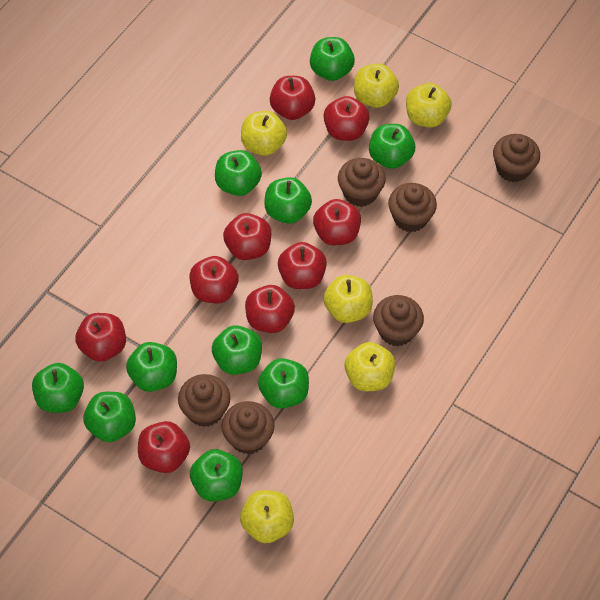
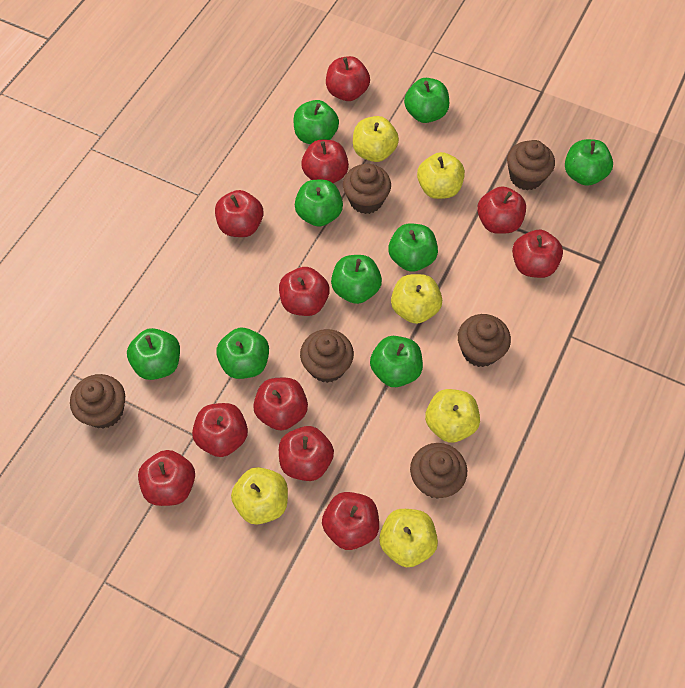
green apple: 10 -> 9
red apple: 9 -> 11

